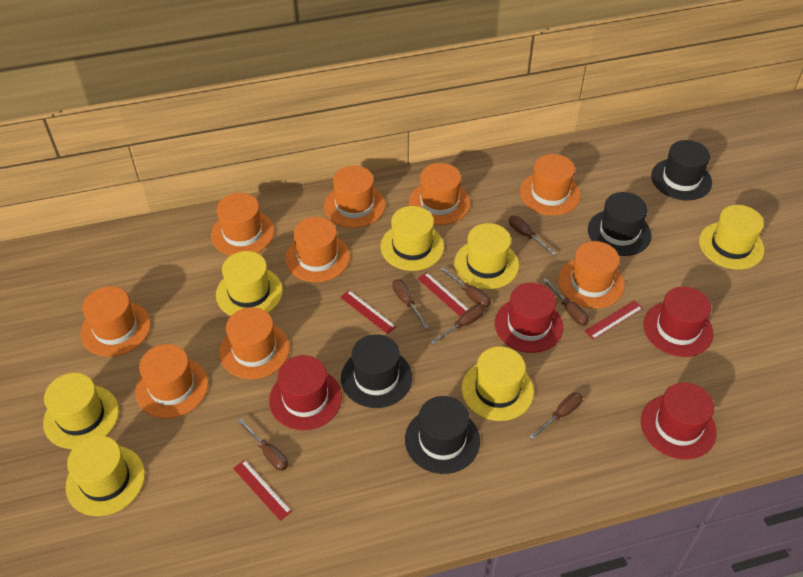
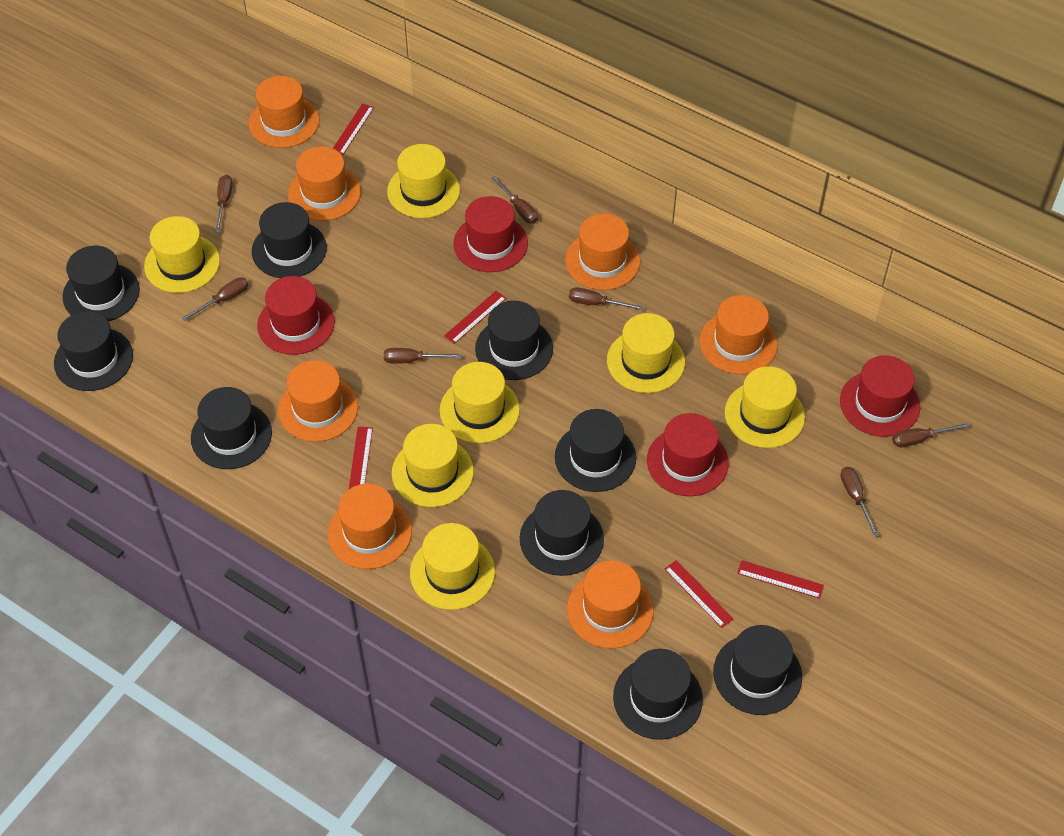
black hat: 4 -> 9
orange hat: 9 -> 7
red ruler: 4 -> 5

